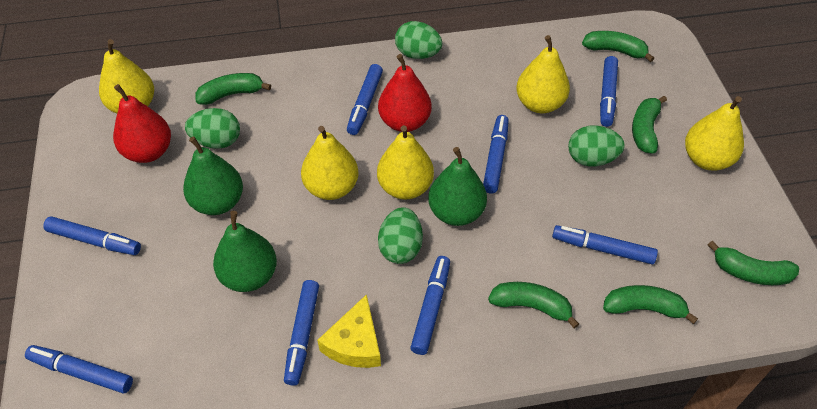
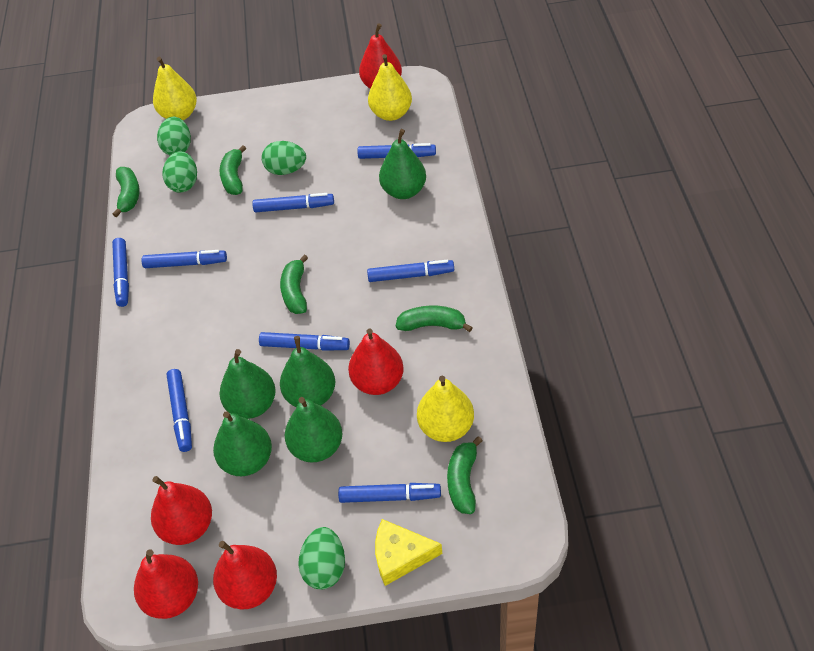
green banana: 6 -> 5
green pear: 3 -> 5
red pear: 2 -> 5
yellow pear: 5 -> 3

